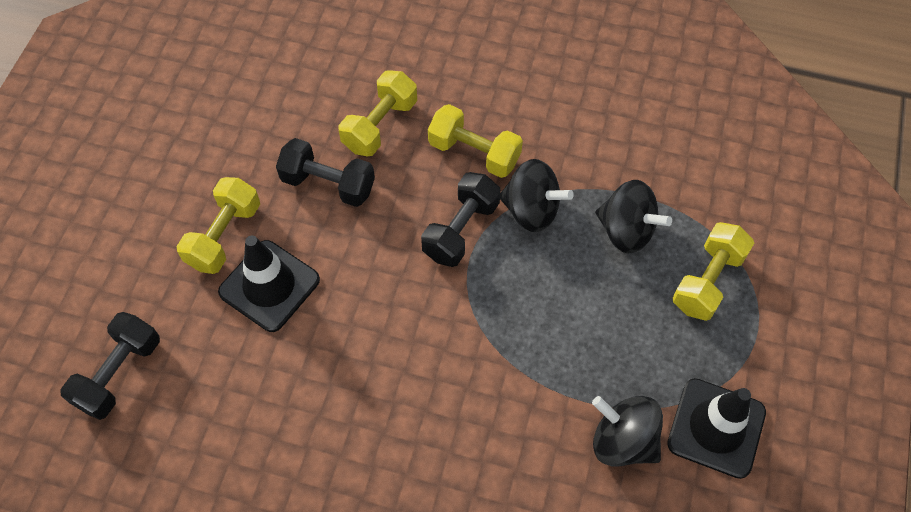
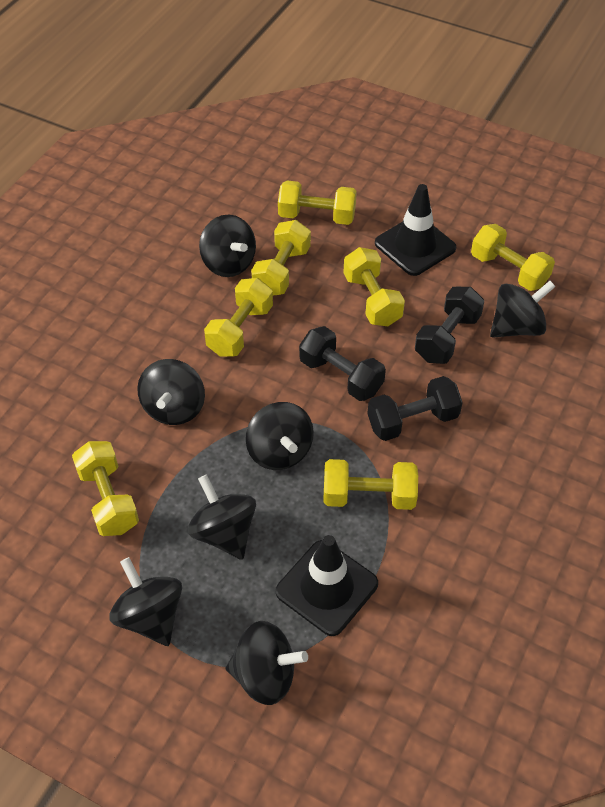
black spinning top: 3 -> 7
yellow dumbbell: 4 -> 7

